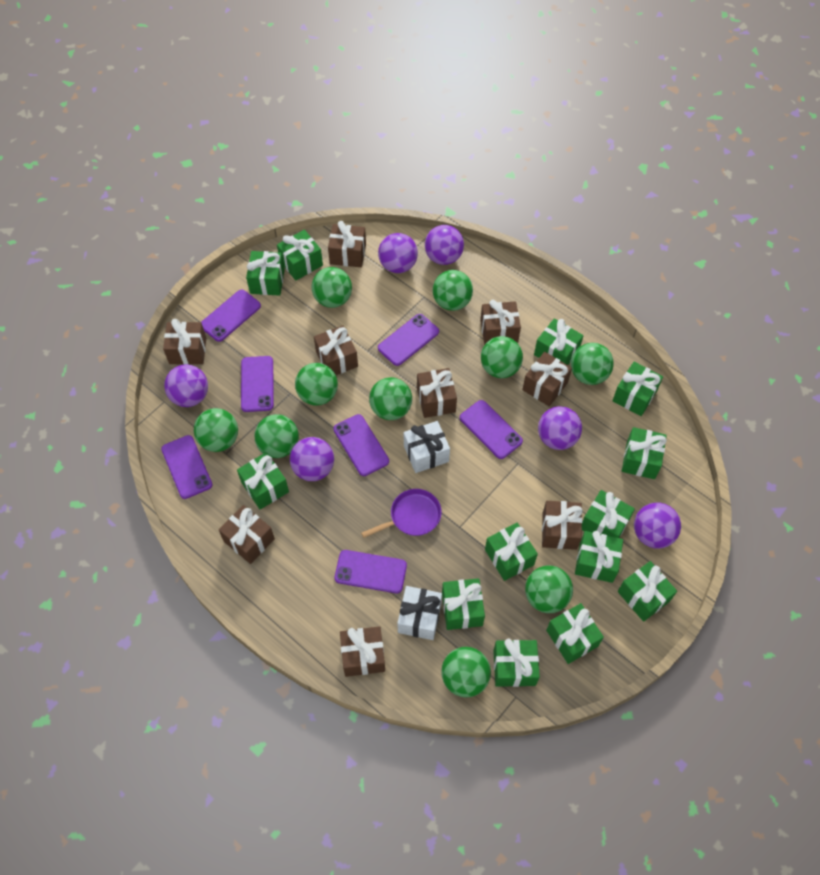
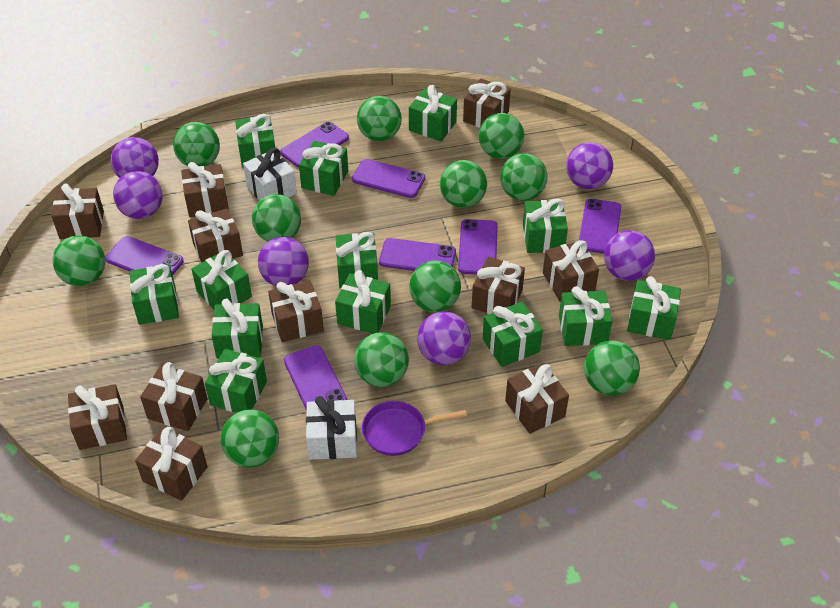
brown gift: 9 -> 11
green ball: 10 -> 11

